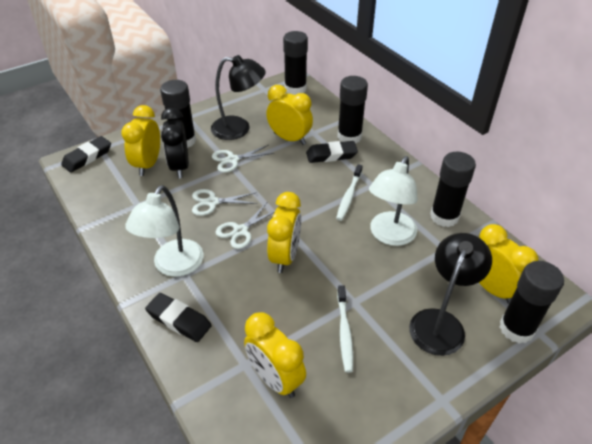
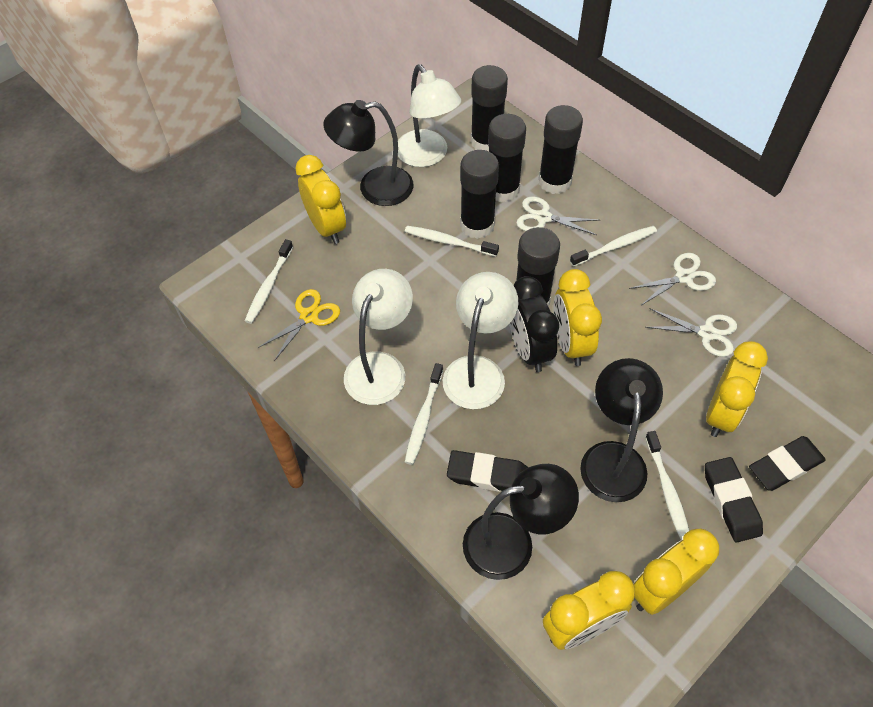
black lamp: 2 -> 3
white lamp: 2 -> 3
white toothbrush: 2 -> 5
yellow scissors: 0 -> 1

